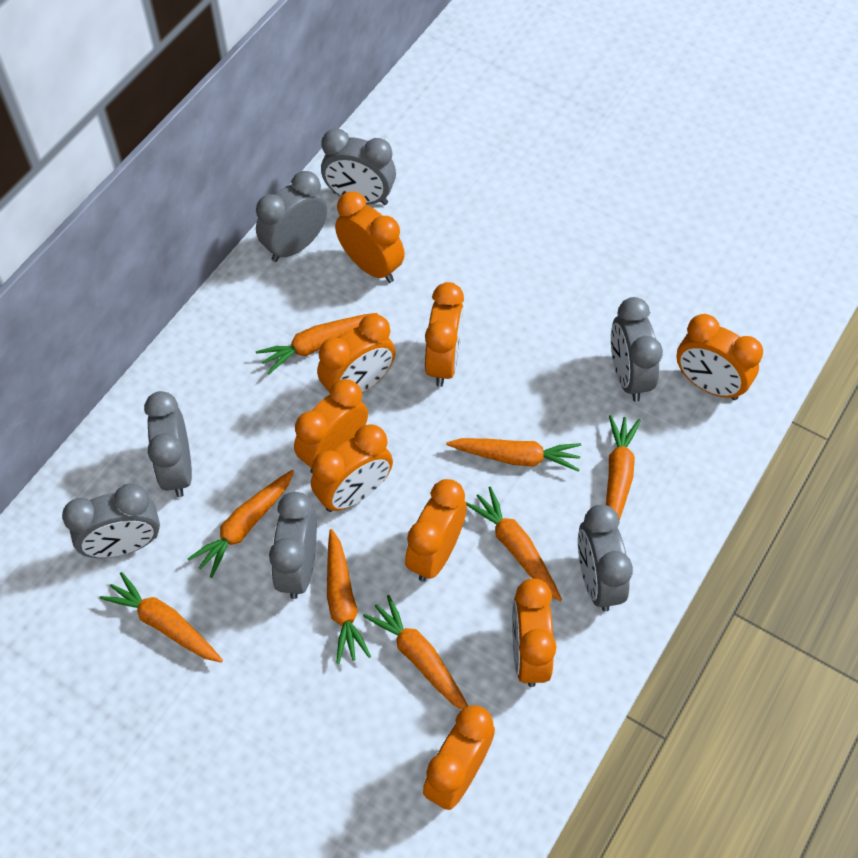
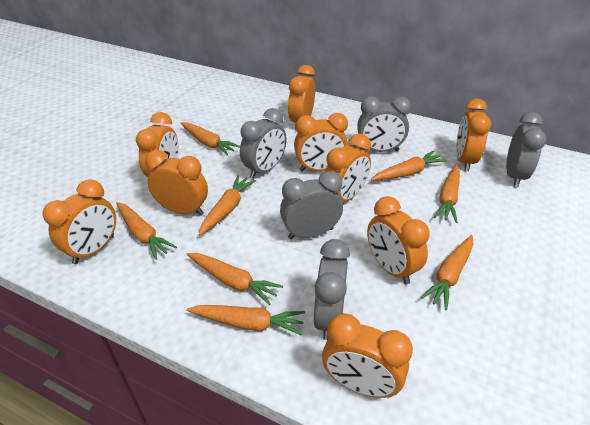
grey clock: 7 -> 5

